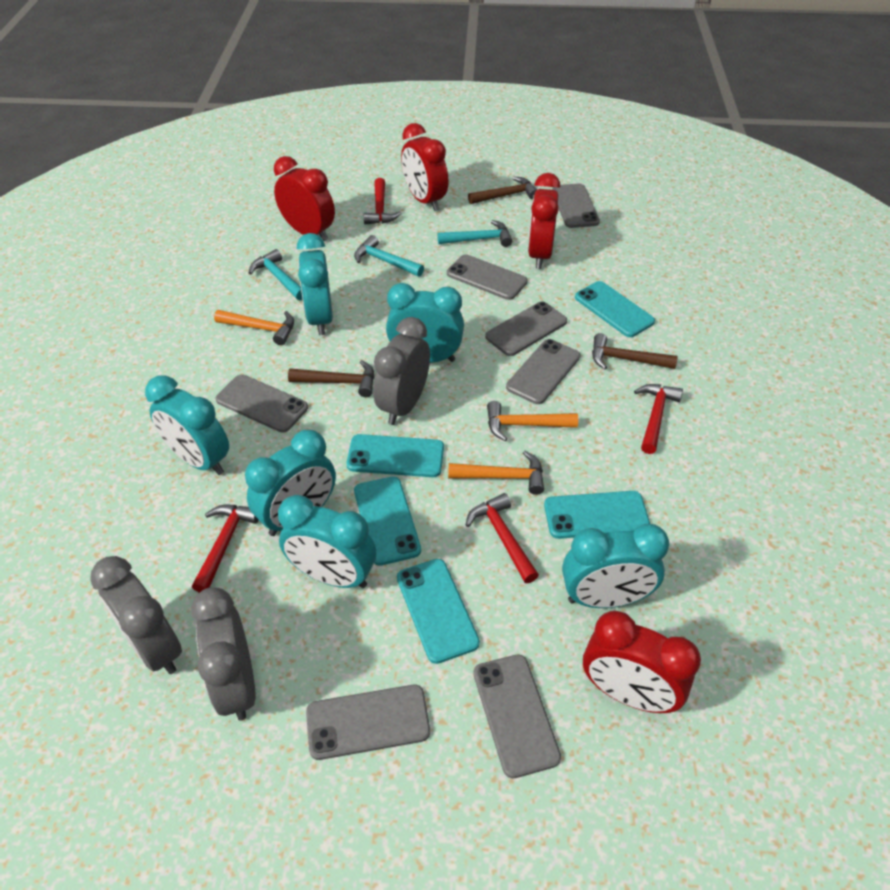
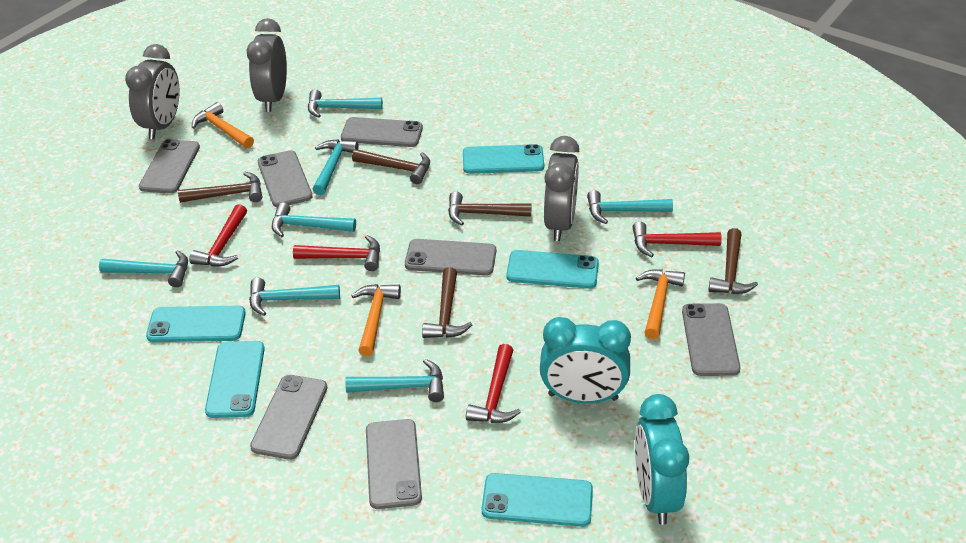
brown hammer: 3 -> 5
red clock: 4 -> 0
turquoise clock: 6 -> 2
turquoise hammer: 3 -> 7

